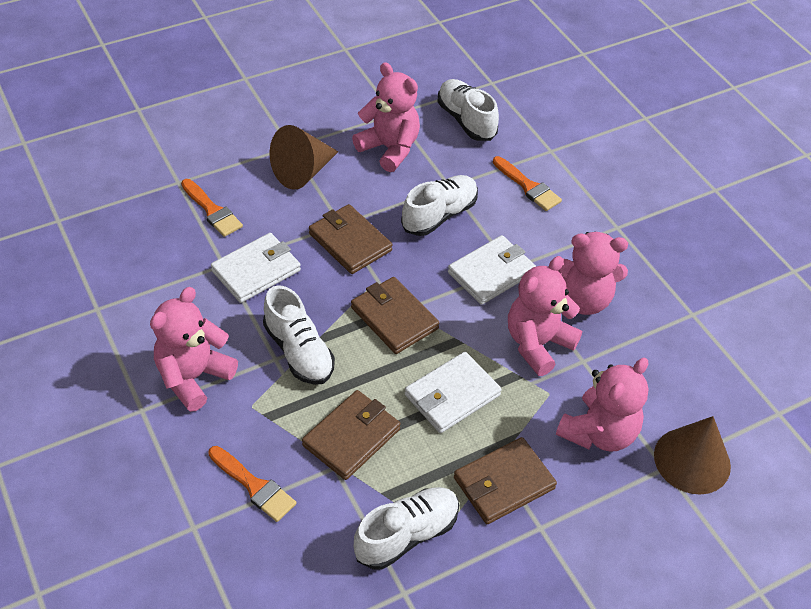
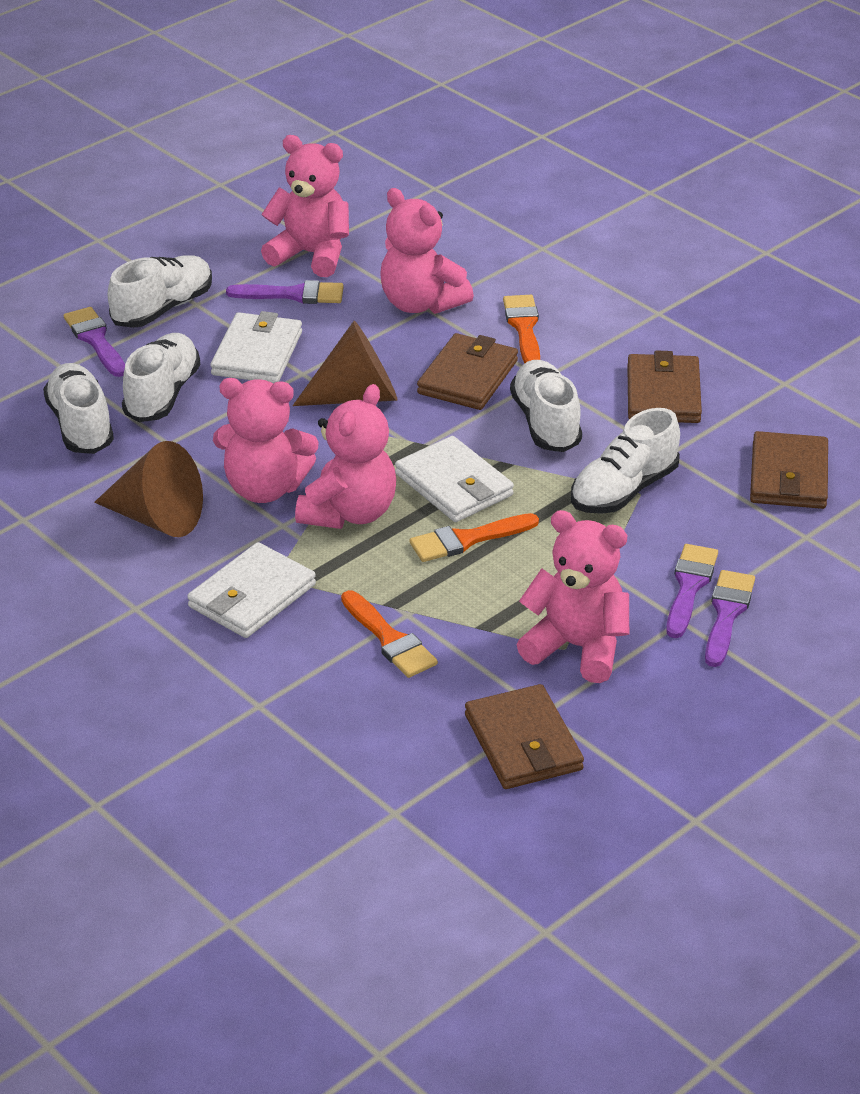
purple brush: 0 -> 4
white shoe: 4 -> 5

